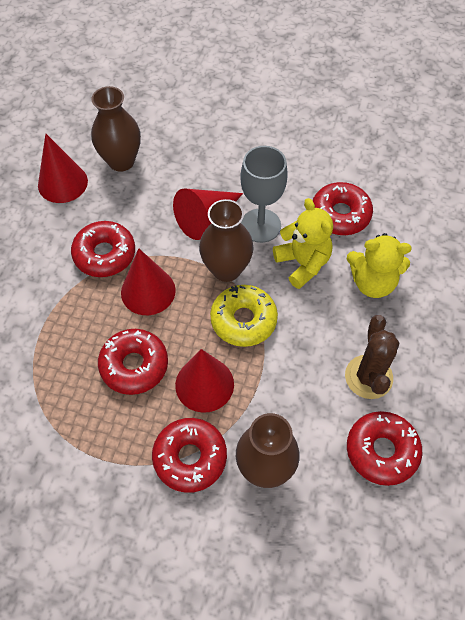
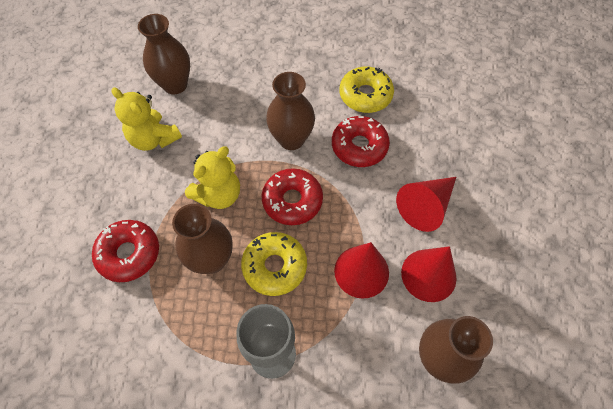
brown cactus: 1 -> 0
brown vase: 3 -> 4
red cone: 4 -> 3
red donut: 5 -> 3
yellow donut: 1 -> 2

